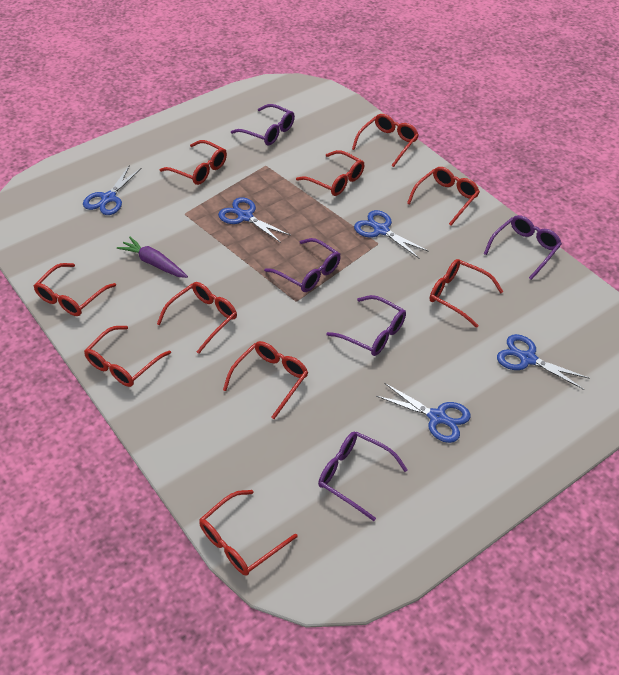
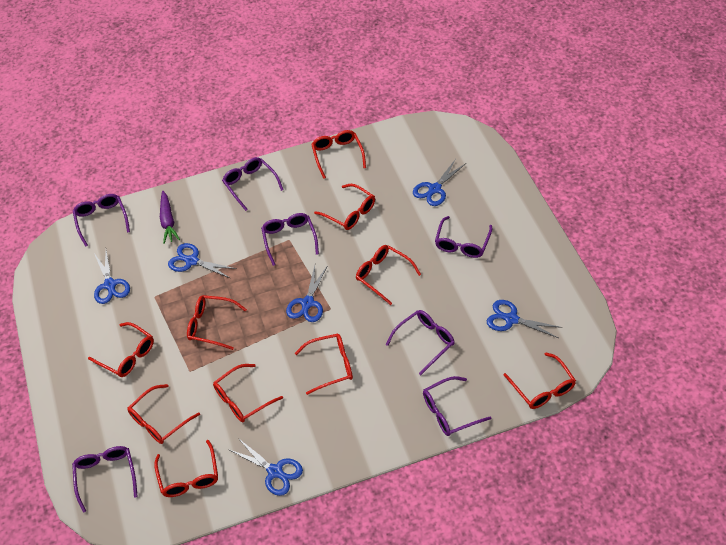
blue scissors: 5 -> 6
purple glasses: 5 -> 7

